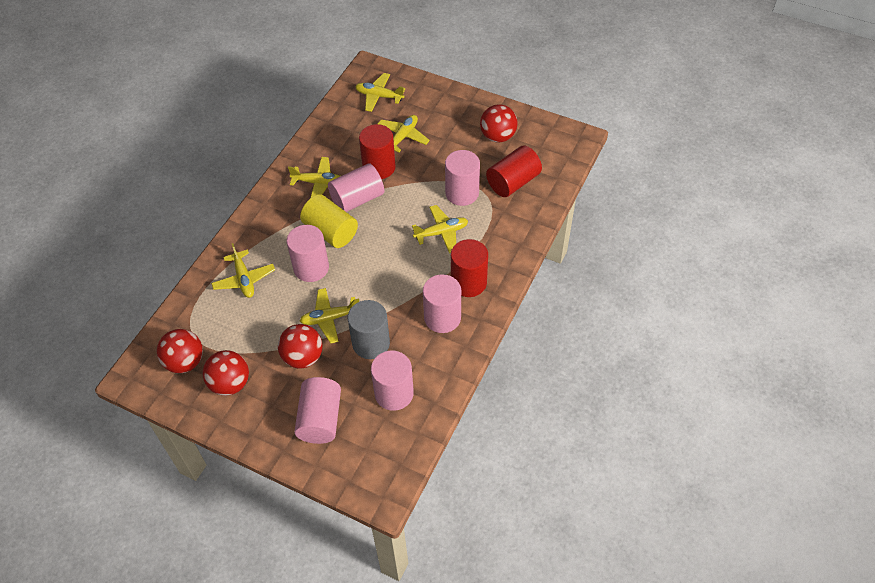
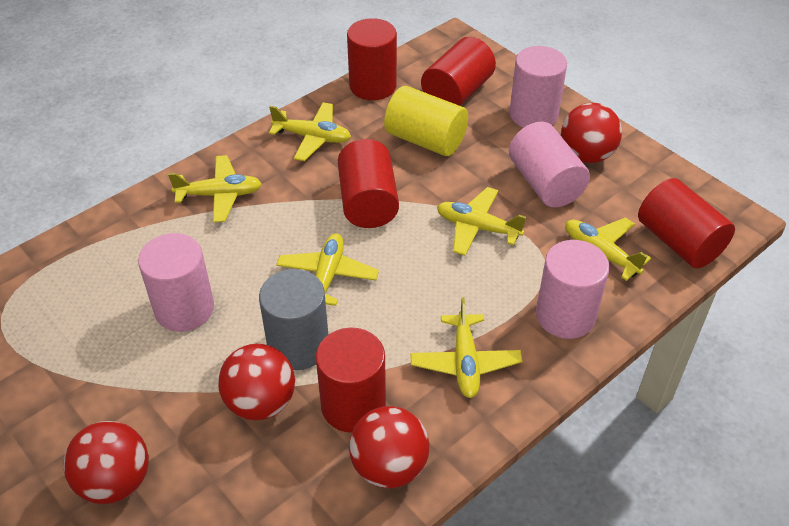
pink cylinder: 6 -> 4
red cylinder: 3 -> 5

